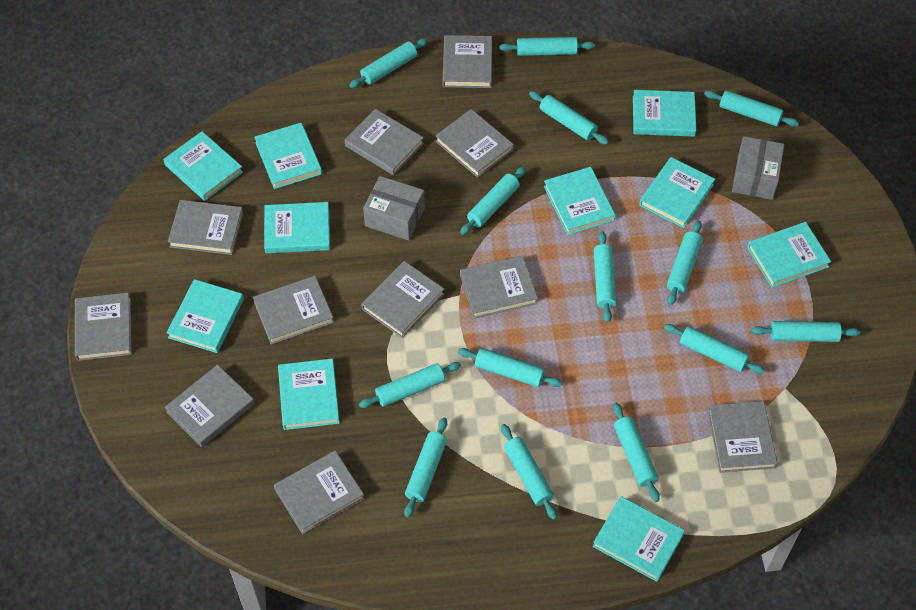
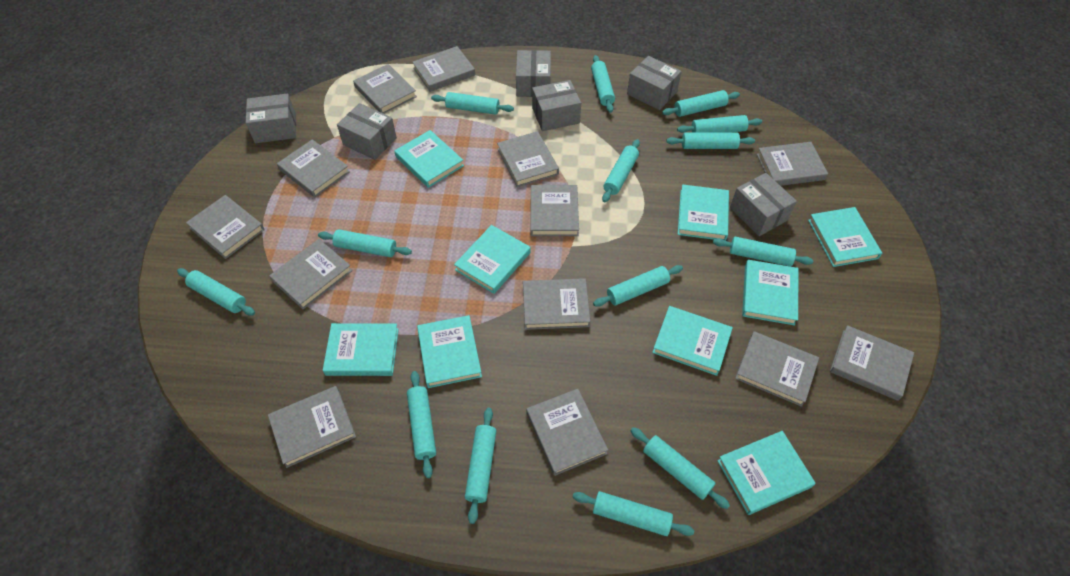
grey book: 11 -> 13
grey box: 2 -> 6
turquoise book: 10 -> 9

